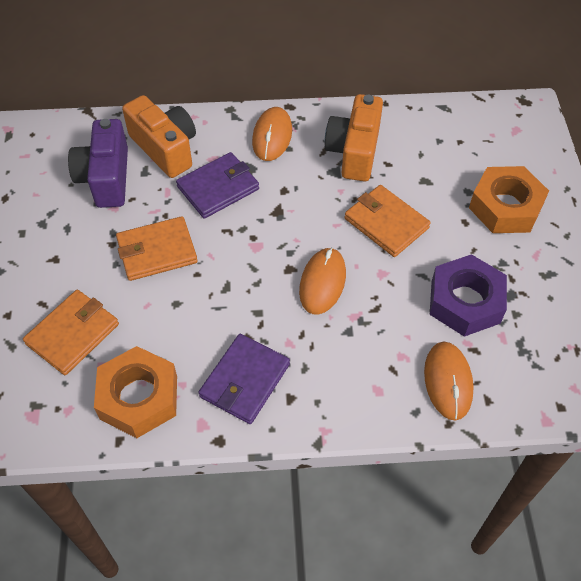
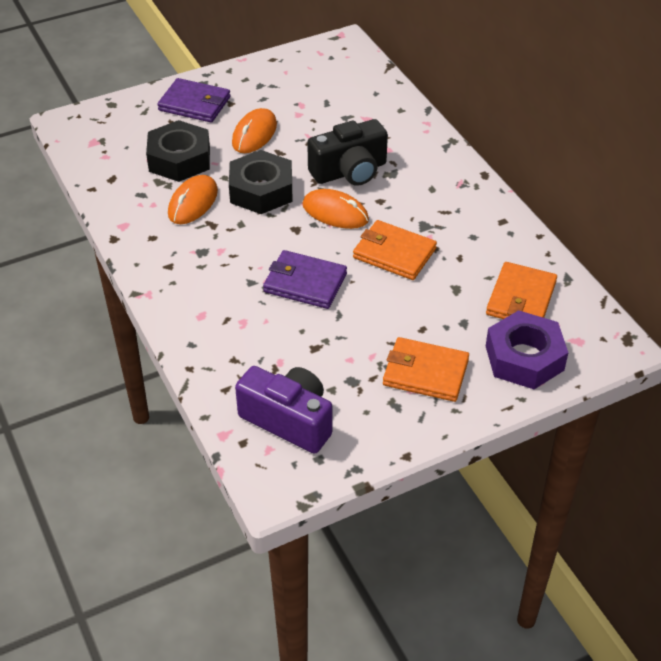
black camera: 0 -> 1
black nut: 0 -> 2
orange camera: 2 -> 0
orange nut: 2 -> 0

